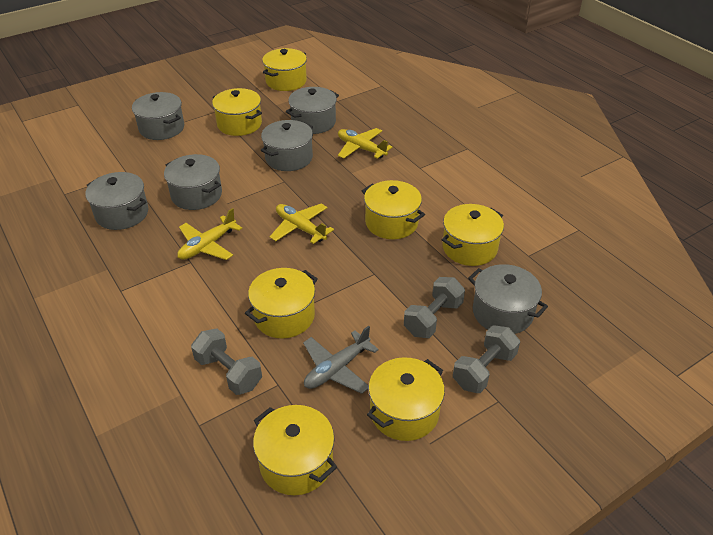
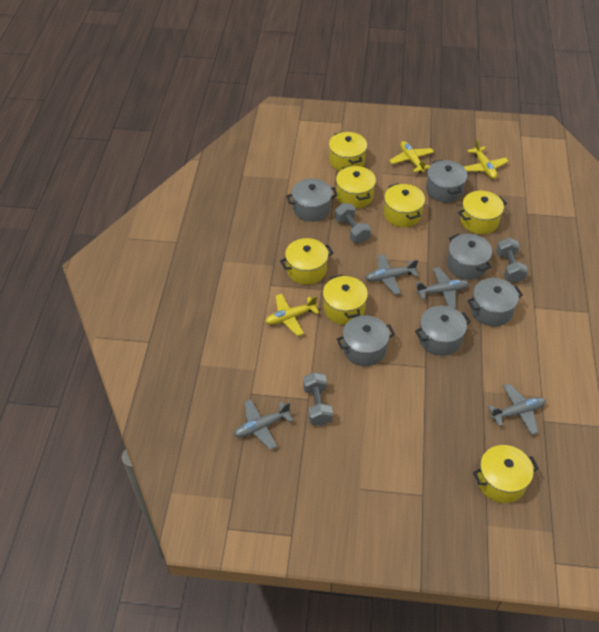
grey plane: 1 -> 4

